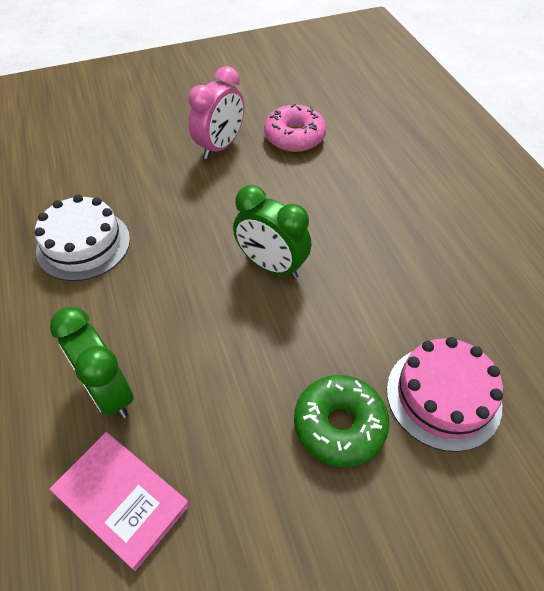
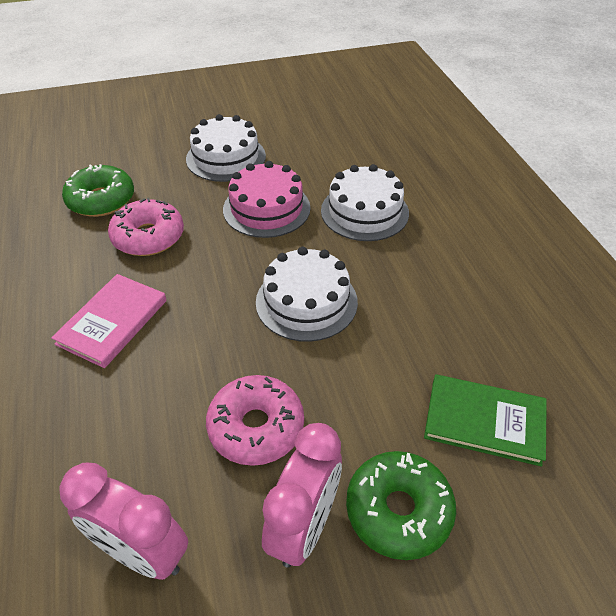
green book: 0 -> 1
green clock: 2 -> 0
green donut: 1 -> 2
pink clock: 1 -> 2
pink donut: 1 -> 2
white cake: 1 -> 3

